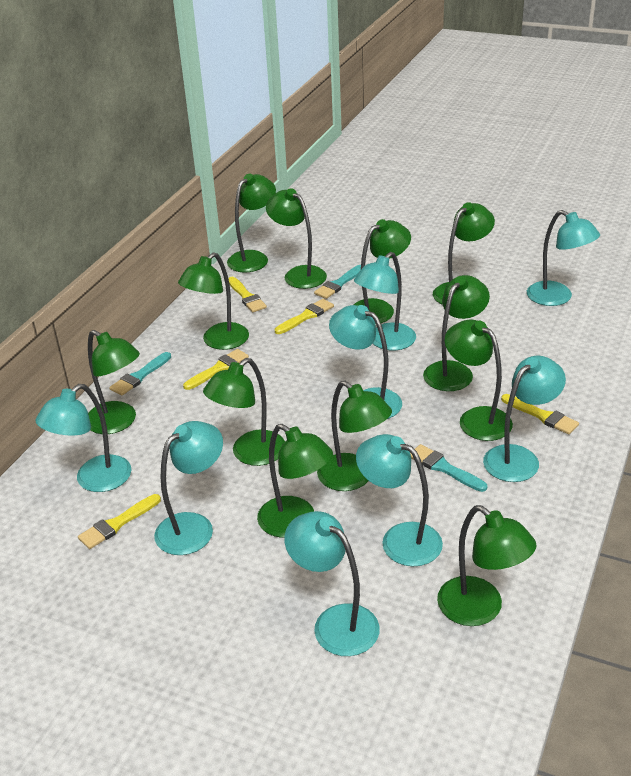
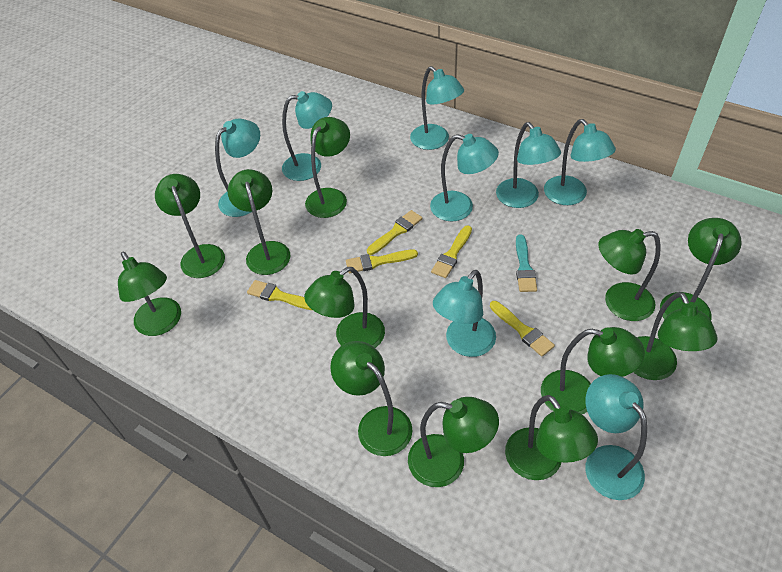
turquoise brush: 3 -> 1

